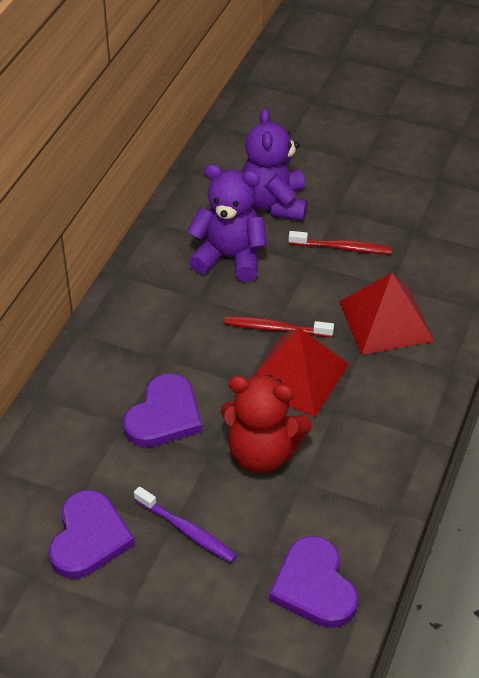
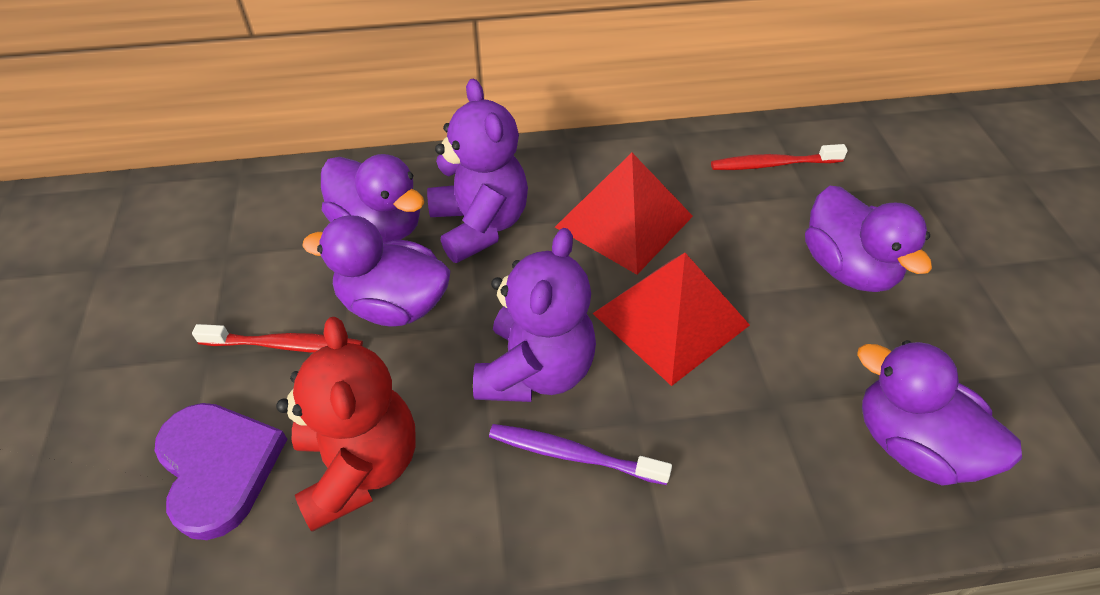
purple duck: 0 -> 4
purple heart: 3 -> 1

